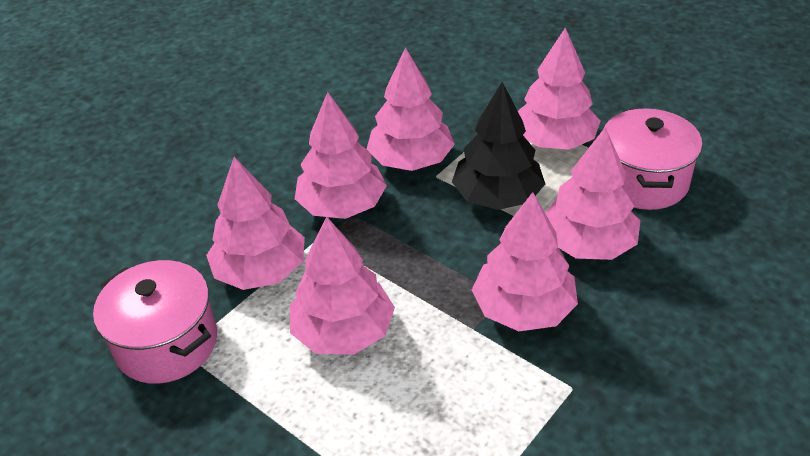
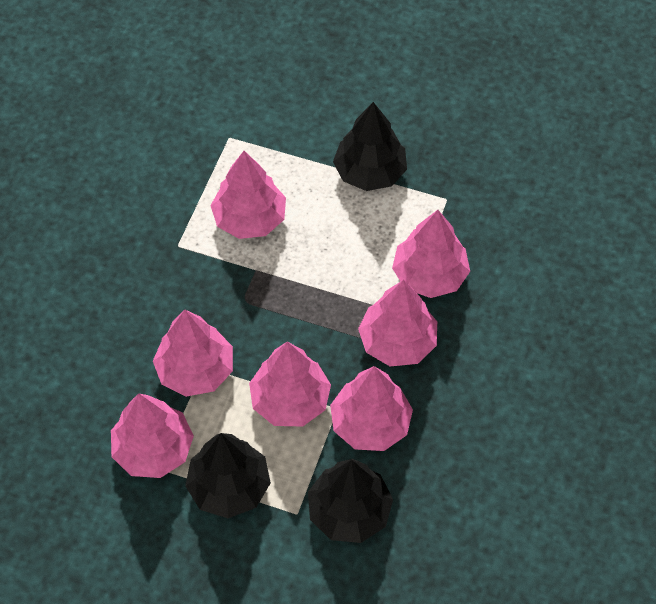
black tree: 1 -> 3
pink pot: 2 -> 0

